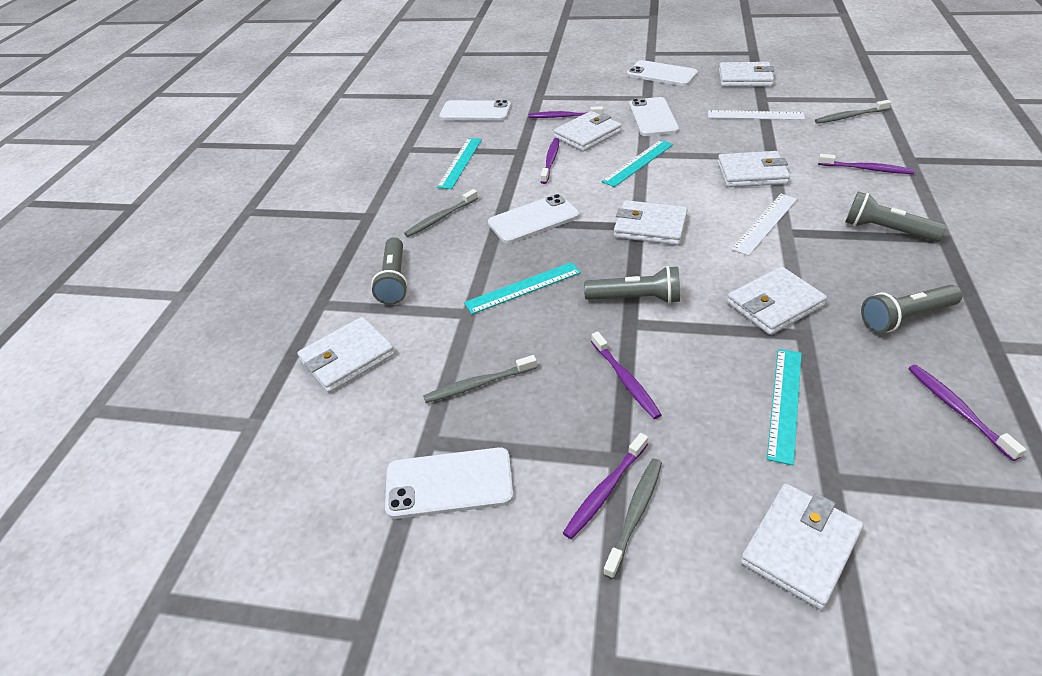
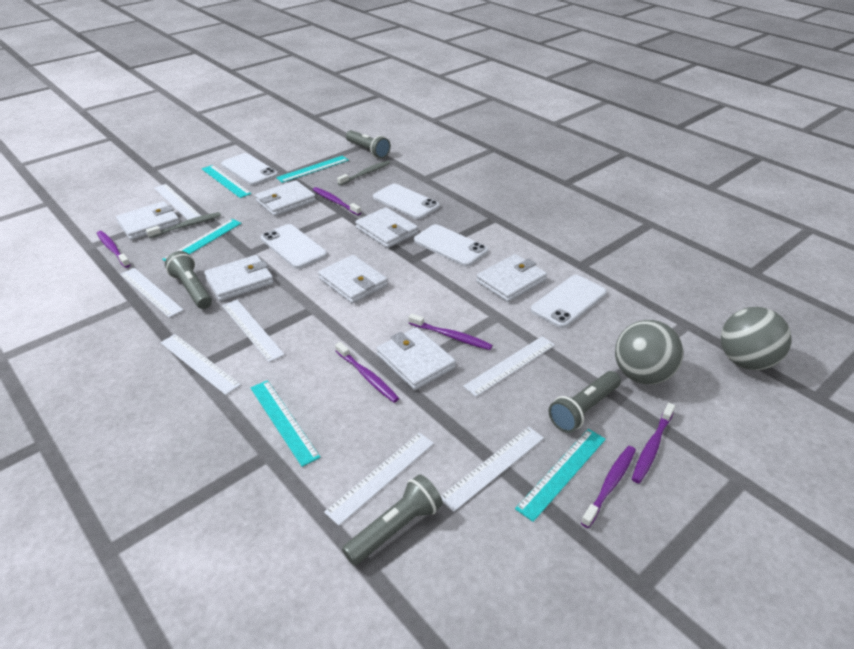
grey ball: 0 -> 2
grey toothbrush: 4 -> 2
turquoise ruler: 4 -> 5
white ruler: 2 -> 7

